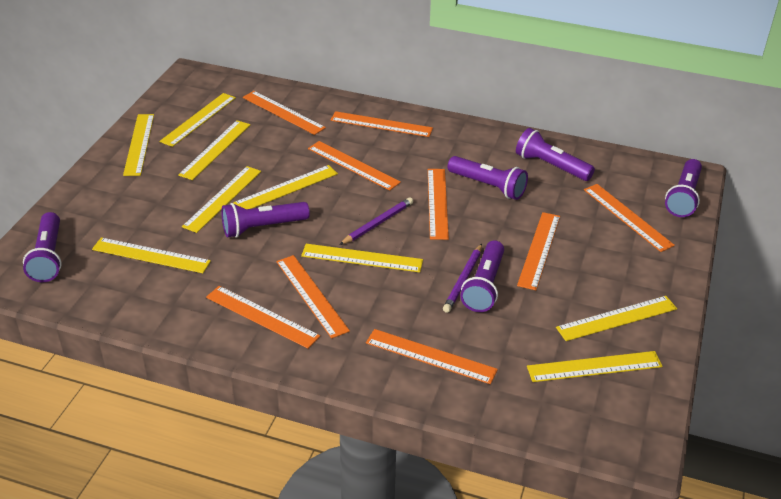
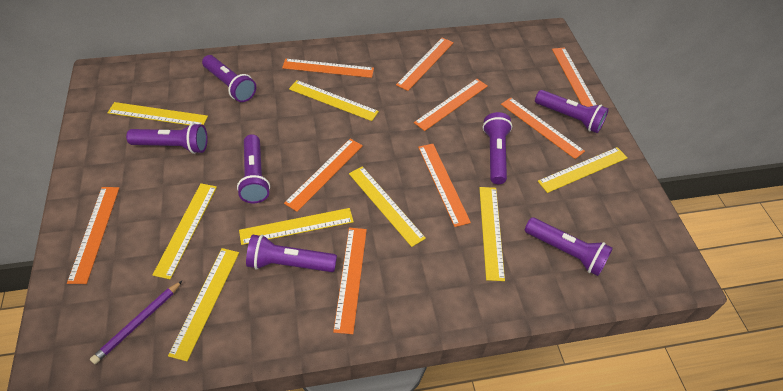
purple flashlight: 6 -> 7
purple pencil: 2 -> 1
yellow ruler: 9 -> 8

